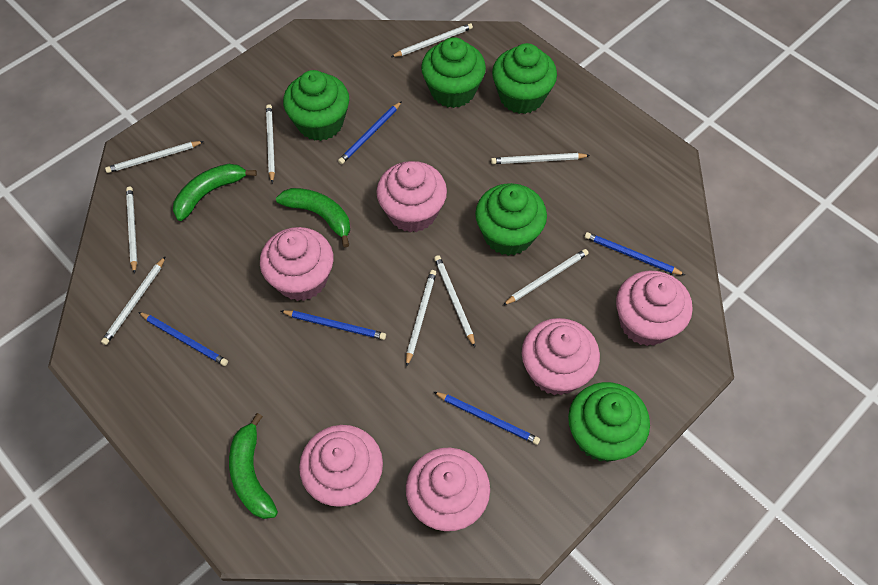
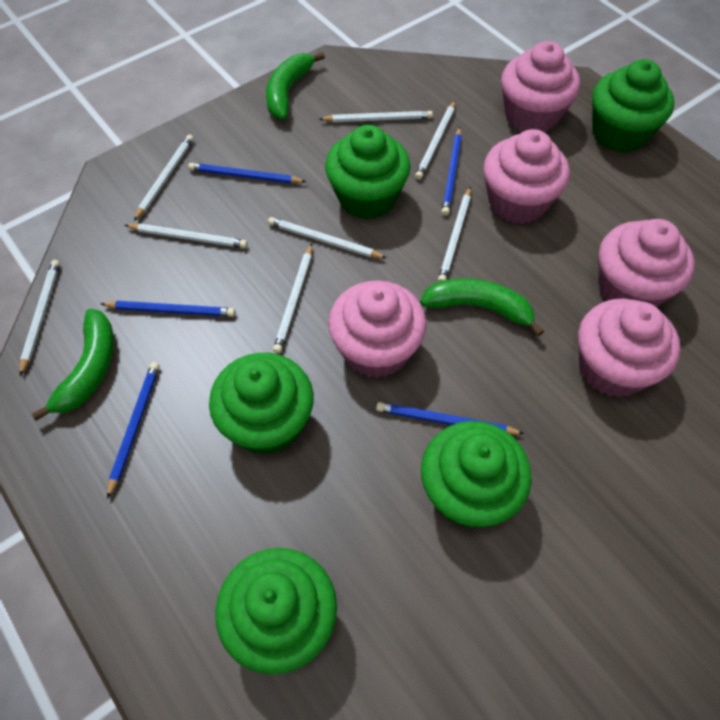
pink cupcake: 6 -> 5
white pencil: 9 -> 8

